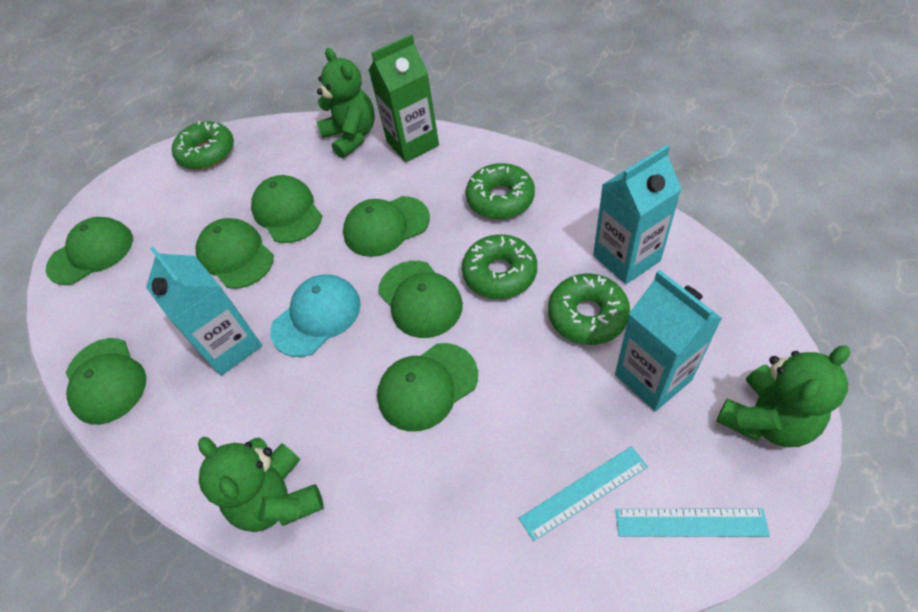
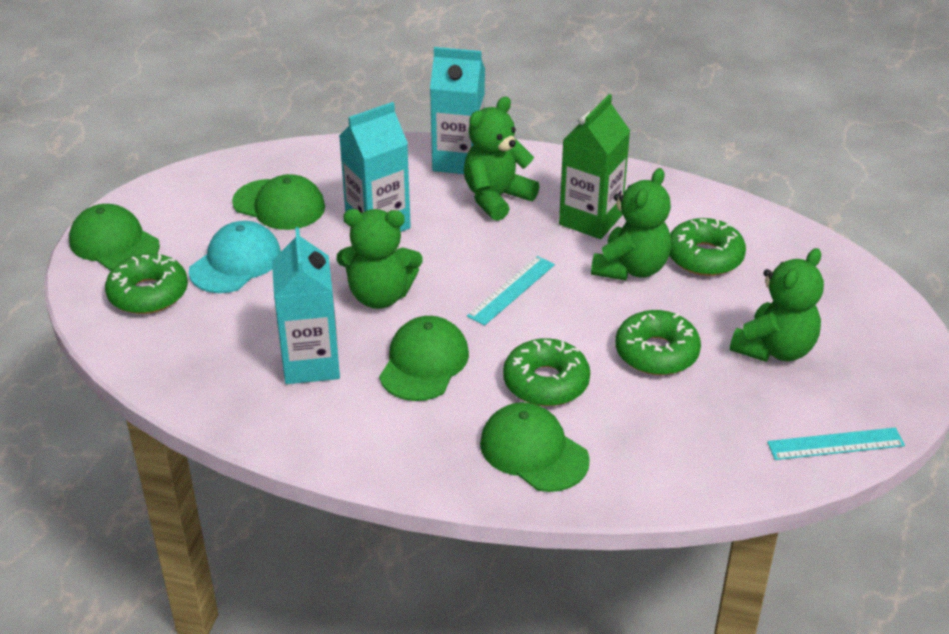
green cap: 7 -> 4
green teddy bear: 3 -> 4

